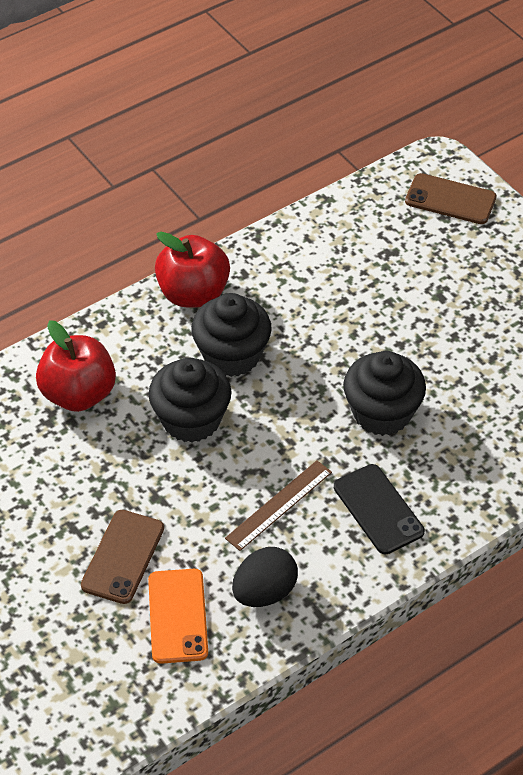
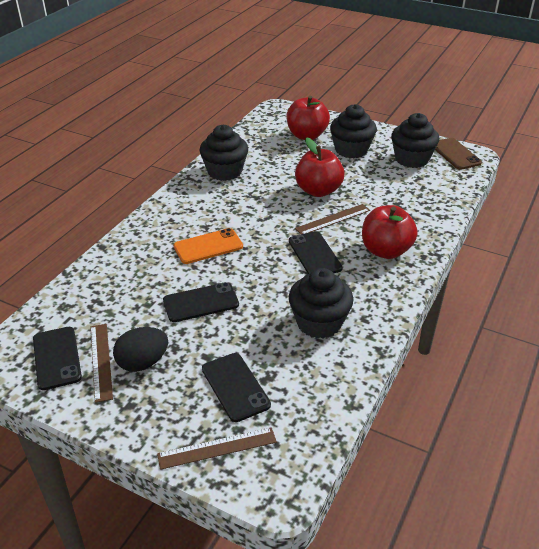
black cupcake: 3 -> 4
black phone: 1 -> 4
brown phone: 2 -> 1
brown ruler: 1 -> 3
red apple: 2 -> 3

